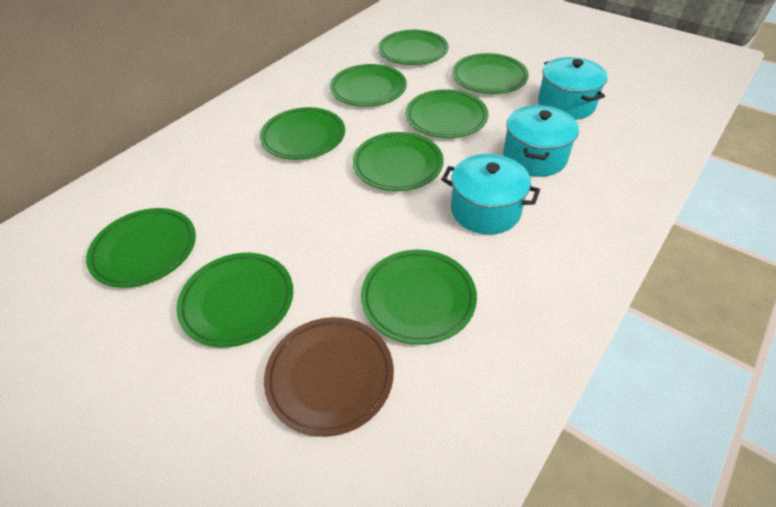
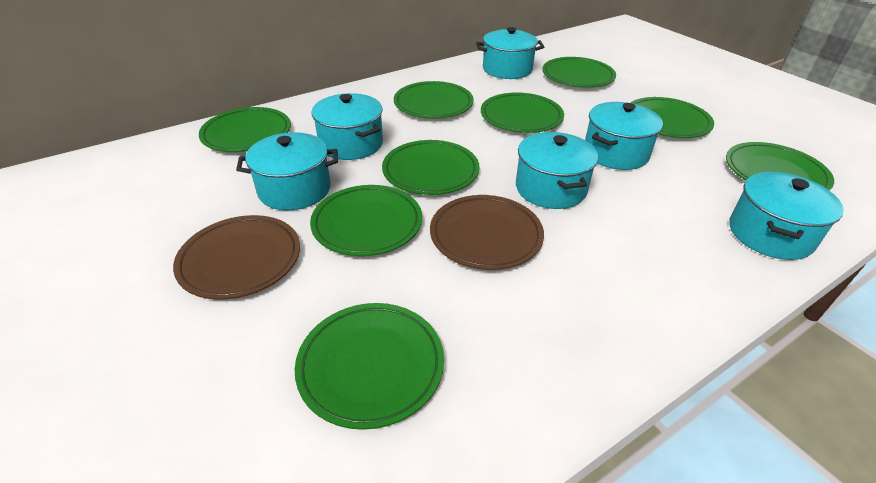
brown plate: 1 -> 2
turquoise pot: 3 -> 6

